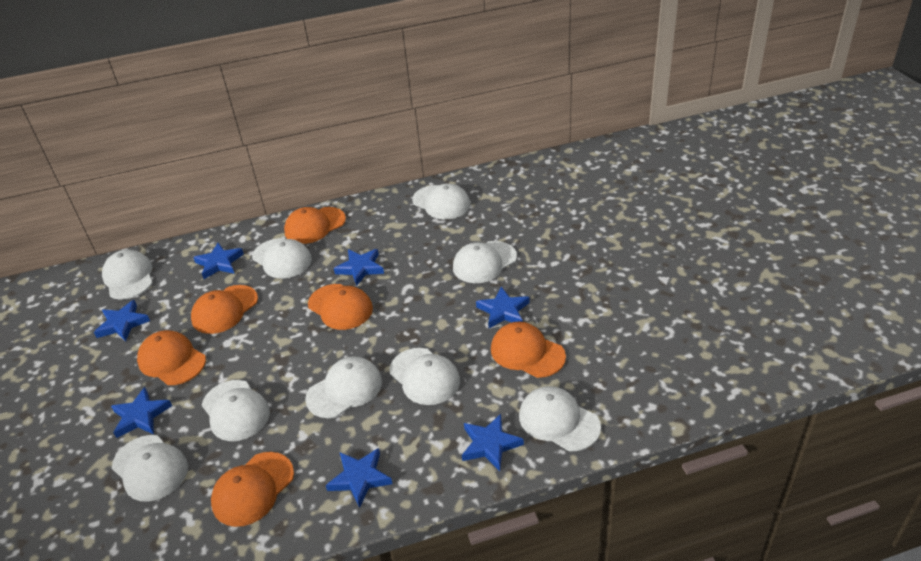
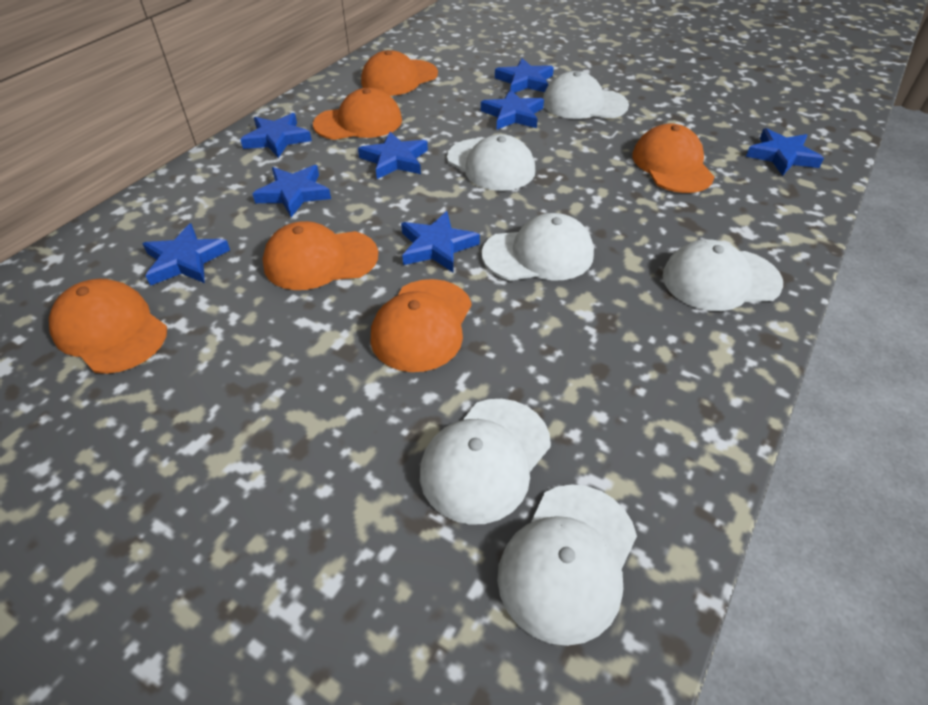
blue star: 7 -> 8
white cap: 9 -> 6

